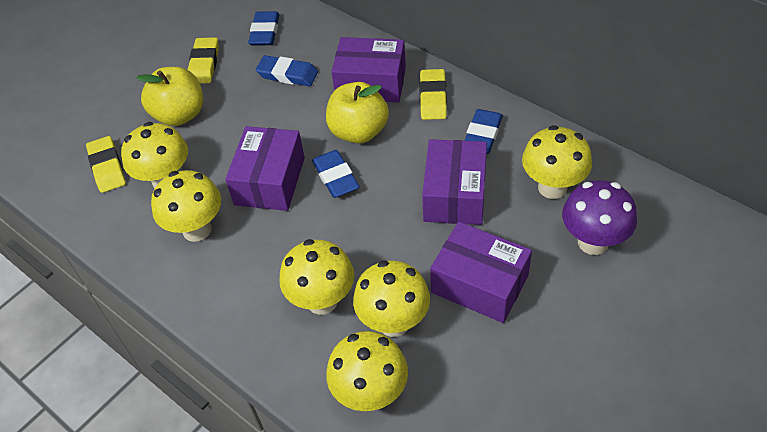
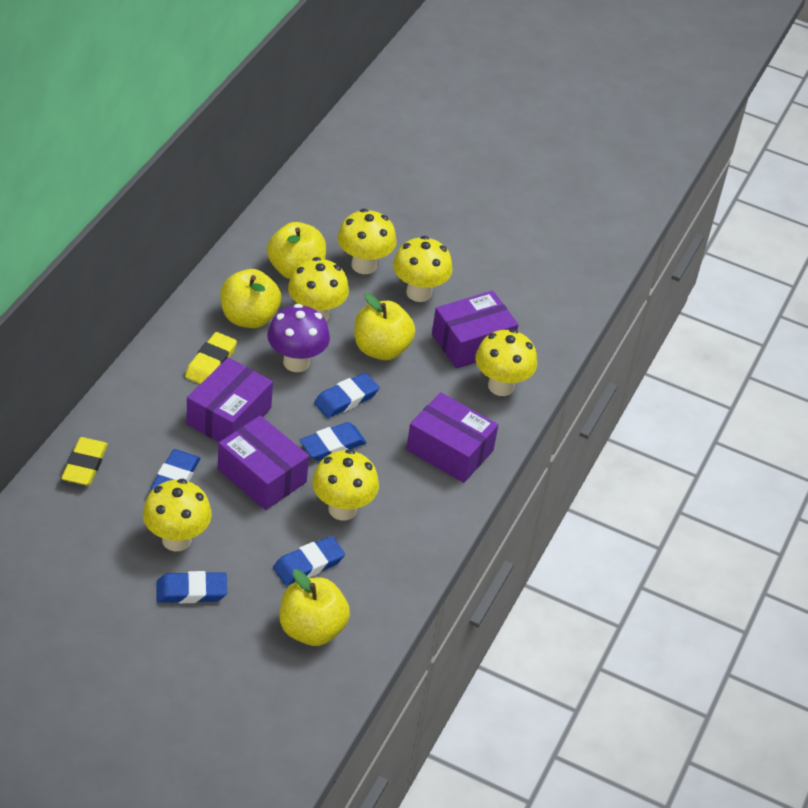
blue eraser: 4 -> 5
yellow apple: 2 -> 4
yellow eraser: 3 -> 2

